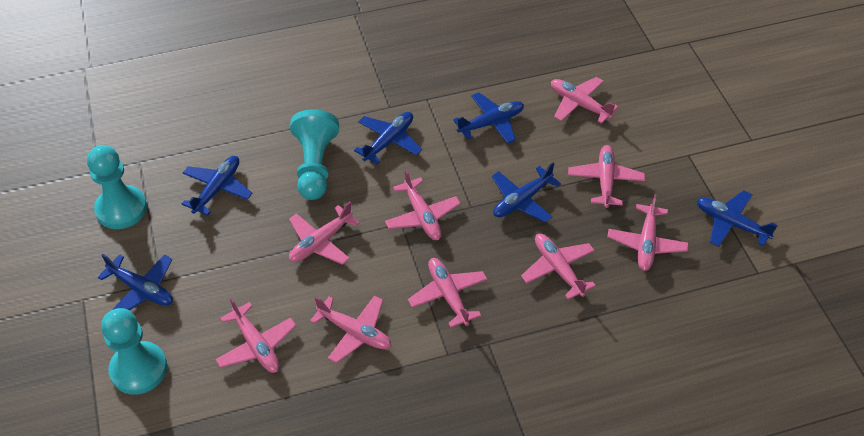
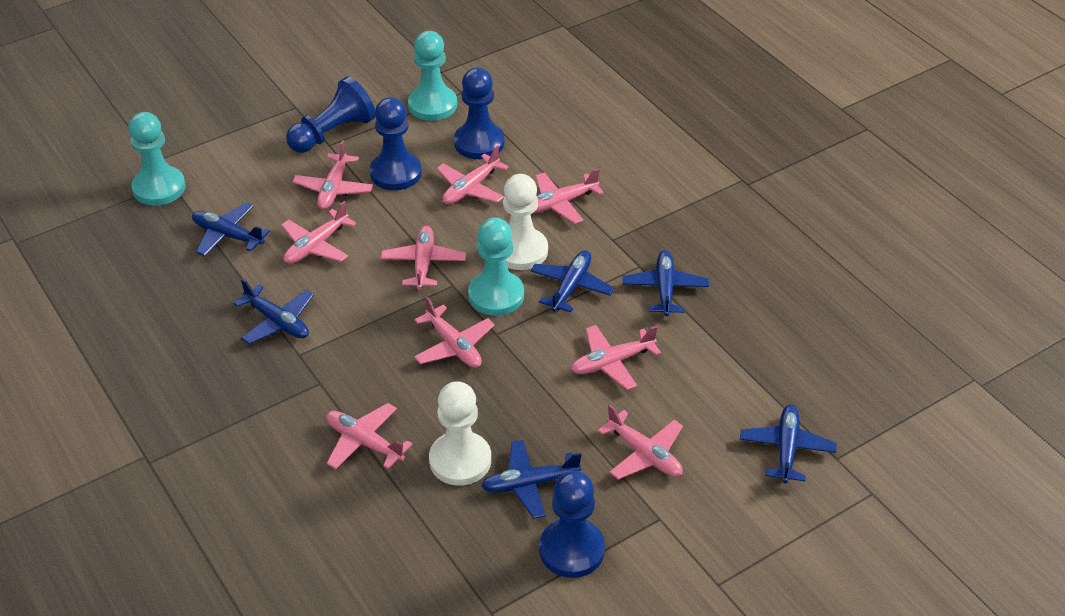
blue pawn: 0 -> 4
white pawn: 0 -> 2

